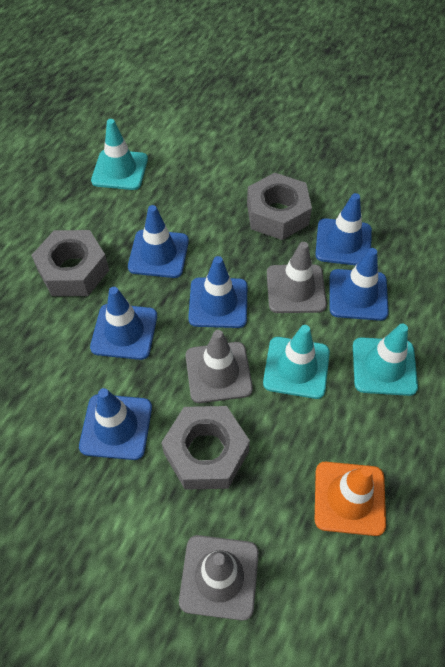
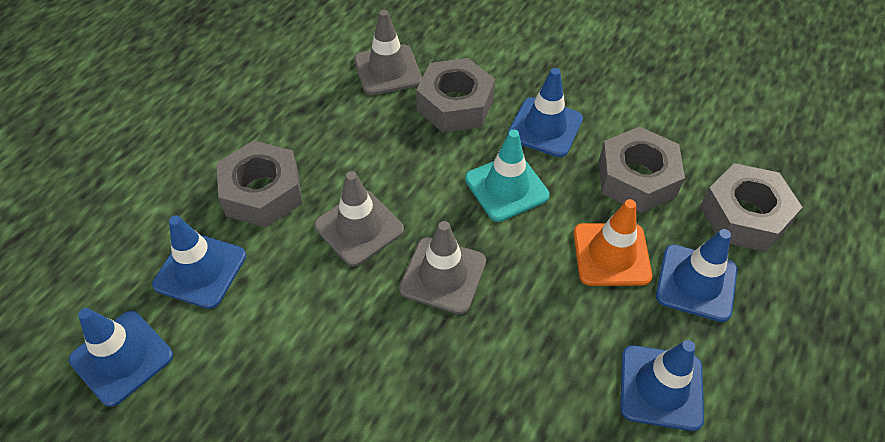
blue traffic cone: 6 -> 5
grey nut: 3 -> 4
turquoise traffic cone: 3 -> 1

